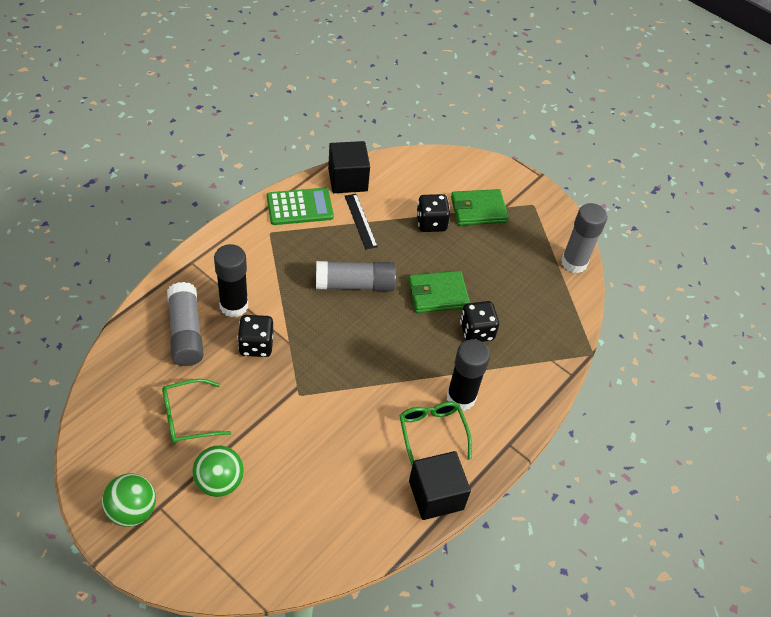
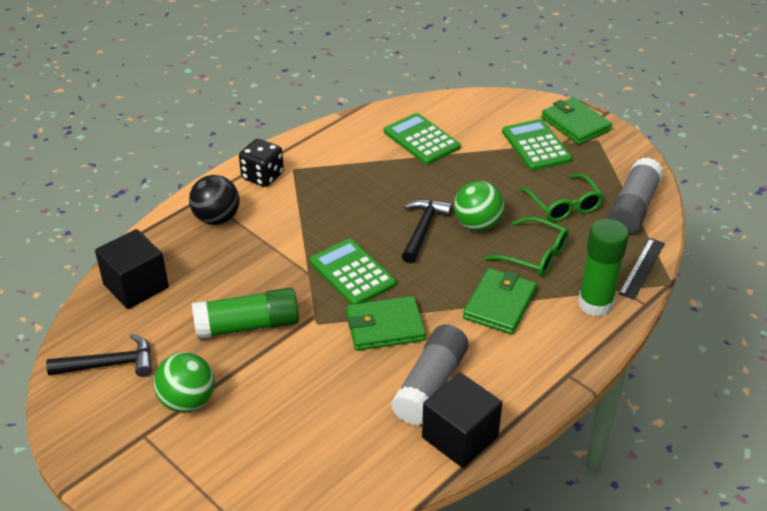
black ball: 0 -> 1
black dice: 3 -> 1
black glue stick: 2 -> 0
black hammer: 0 -> 2
green calculator: 1 -> 3
green glue stick: 0 -> 2
green wallet: 2 -> 3
grey glue stick: 3 -> 2

